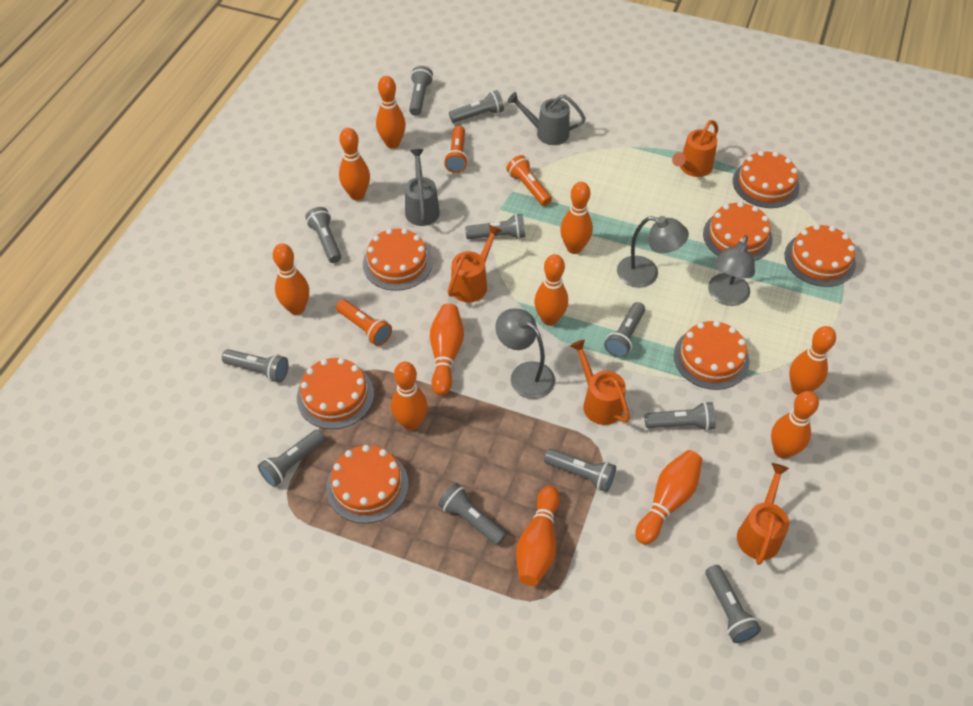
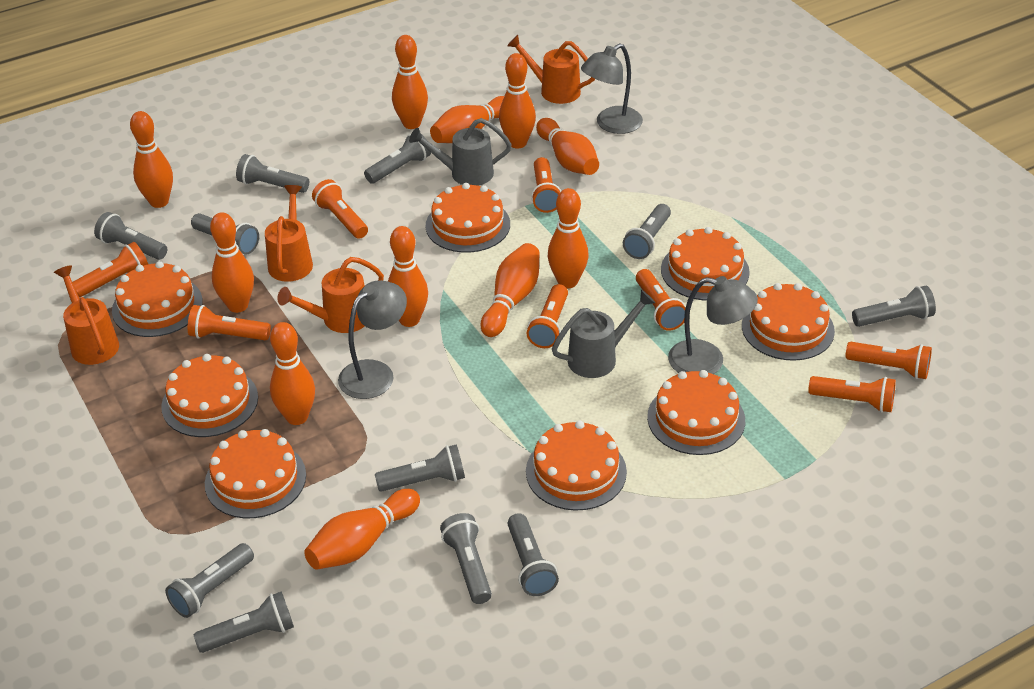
orange cake: 7 -> 8
orange flashlight: 3 -> 8

